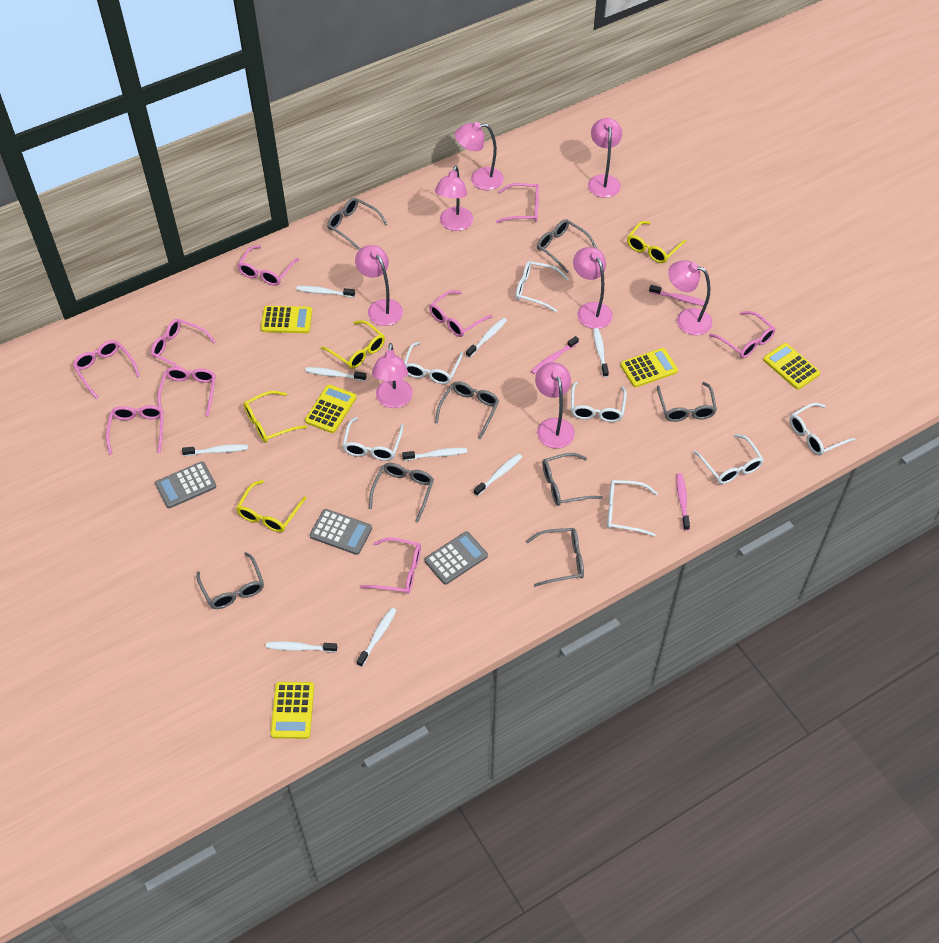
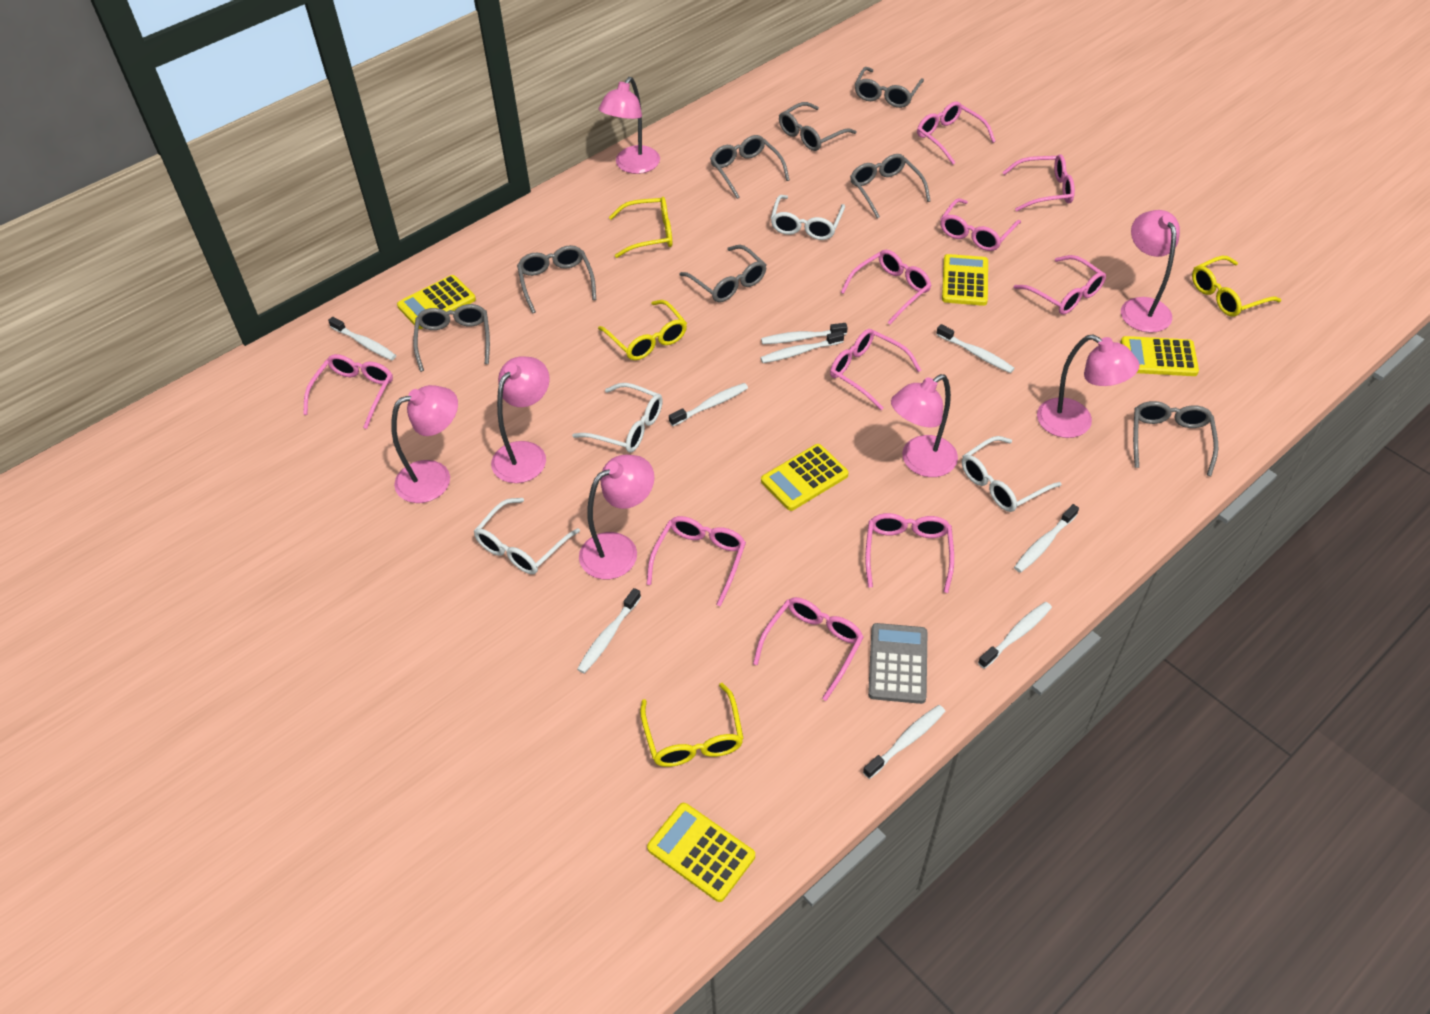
grey calculator: 3 -> 1
pink glasses: 9 -> 10
pink lamp: 8 -> 7
pink toothbrush: 3 -> 0
white glasses: 7 -> 4

